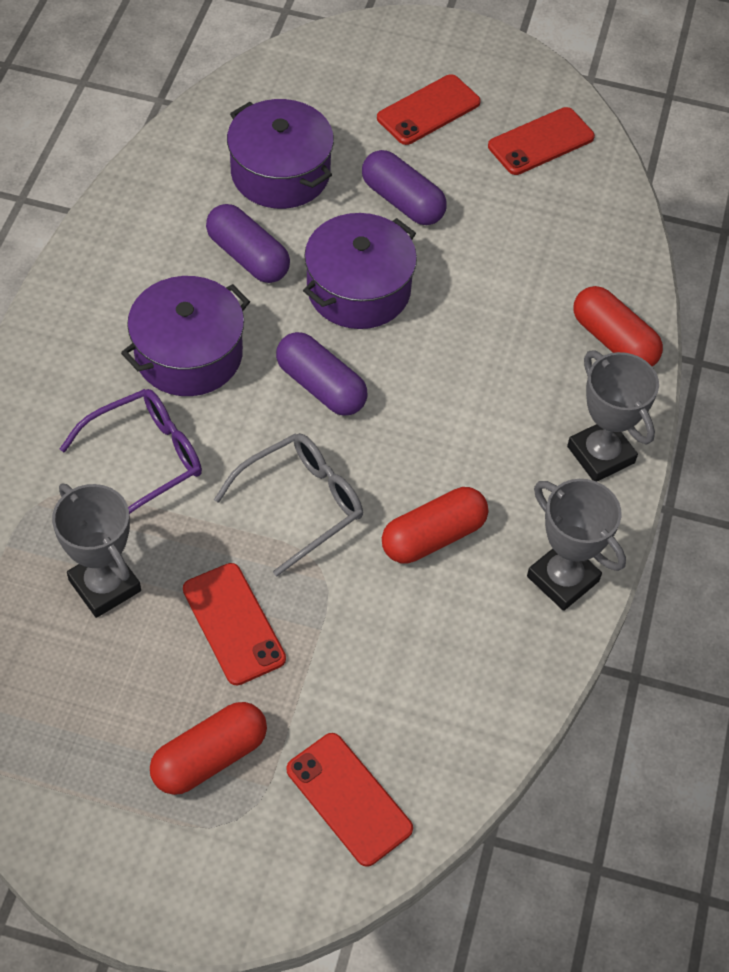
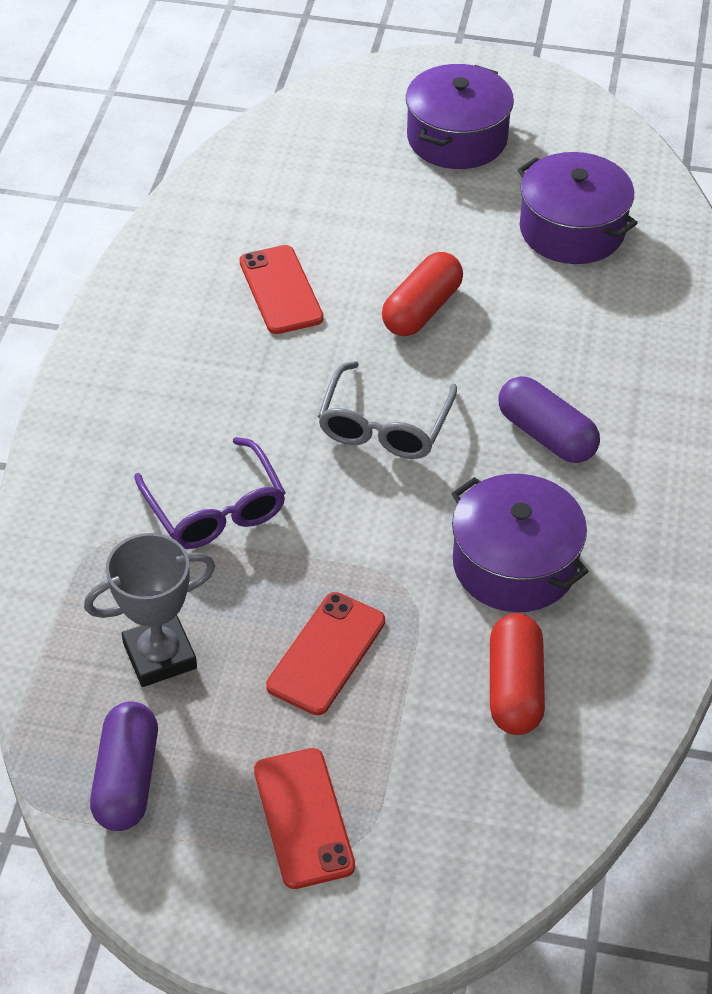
grey trophy: 3 -> 1
purple capsule: 3 -> 2
red capsule: 3 -> 2
red phone: 4 -> 3

